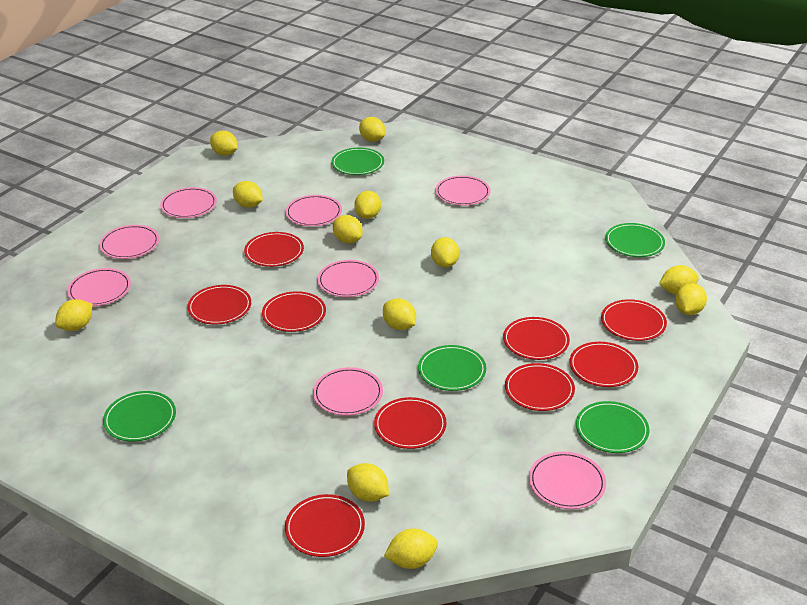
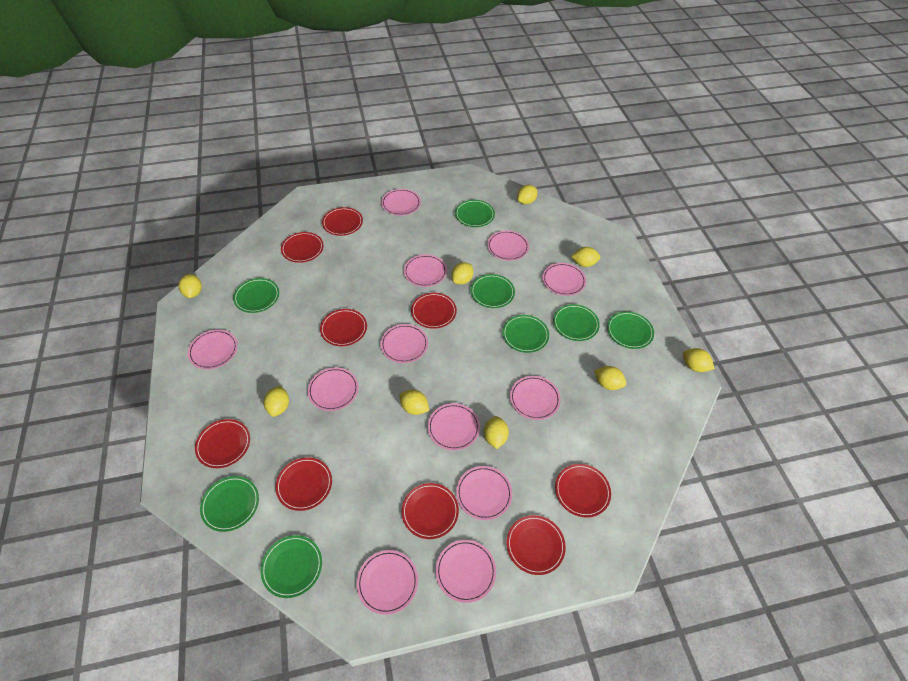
green plate: 5 -> 8
pink plate: 8 -> 12
yellow lemon: 12 -> 9

